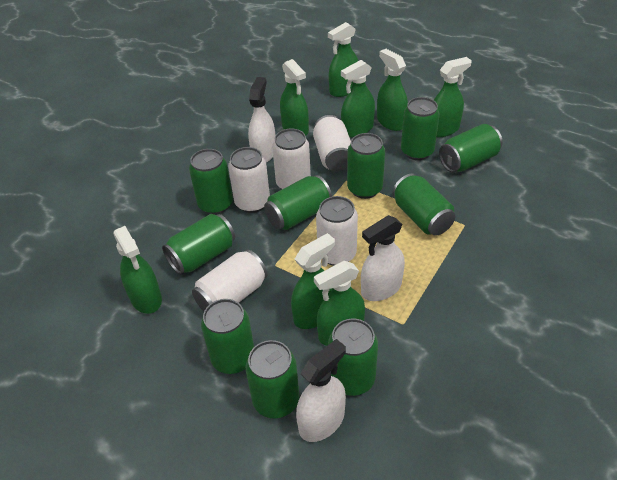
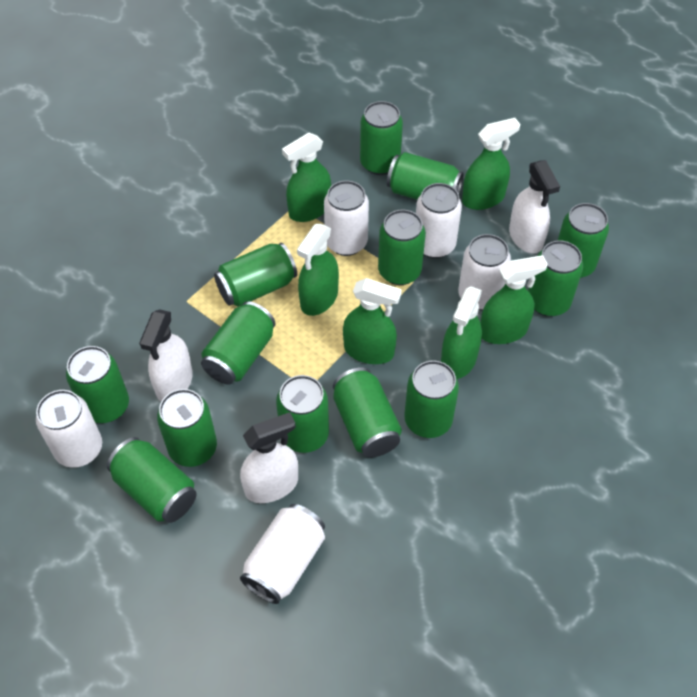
green can: 10 -> 13
green spray bottle: 8 -> 6

